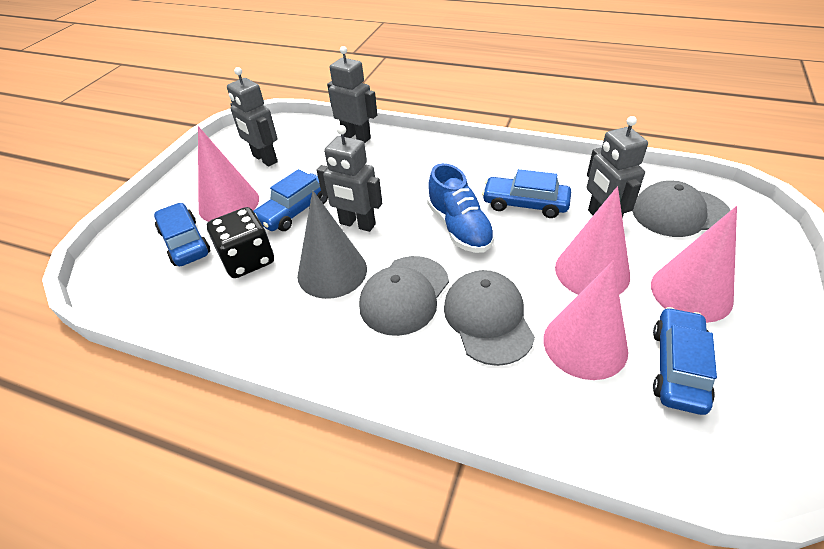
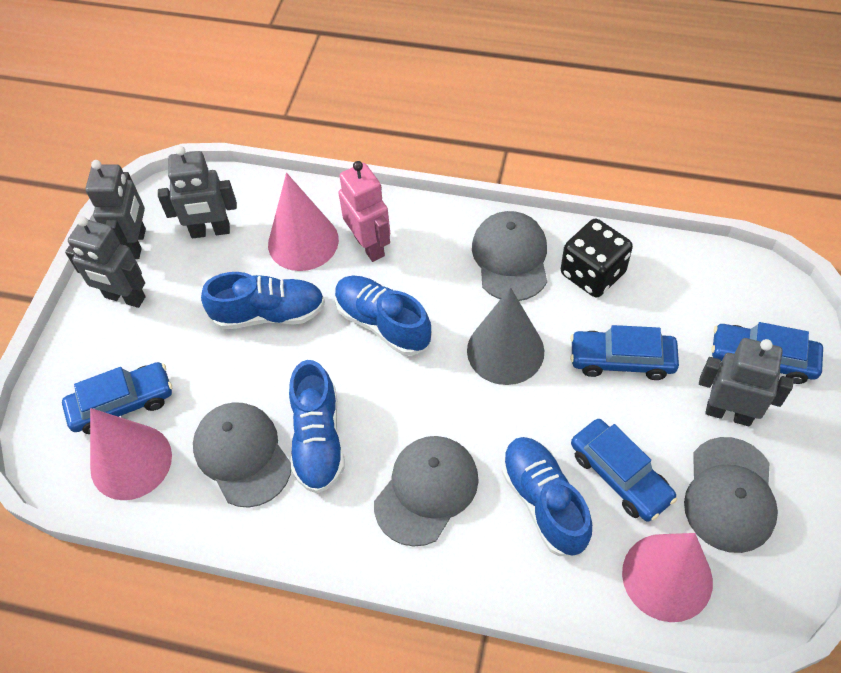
blue shoe: 1 -> 4
grey cap: 3 -> 4
pink cone: 4 -> 3
pink robot: 0 -> 1

